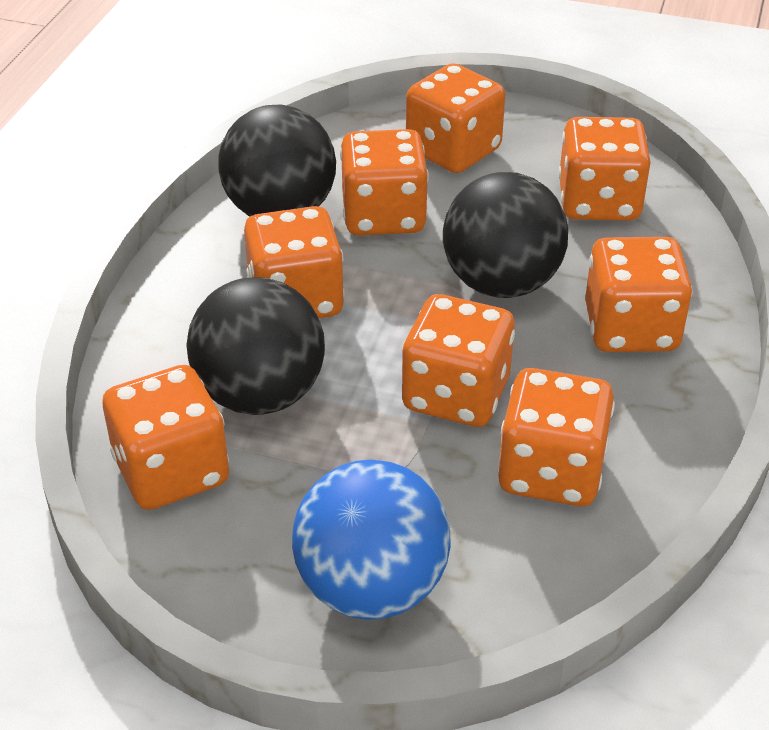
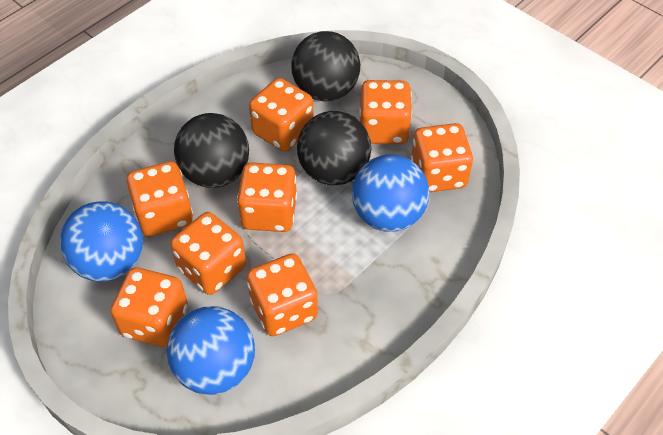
blue ball: 1 -> 3

